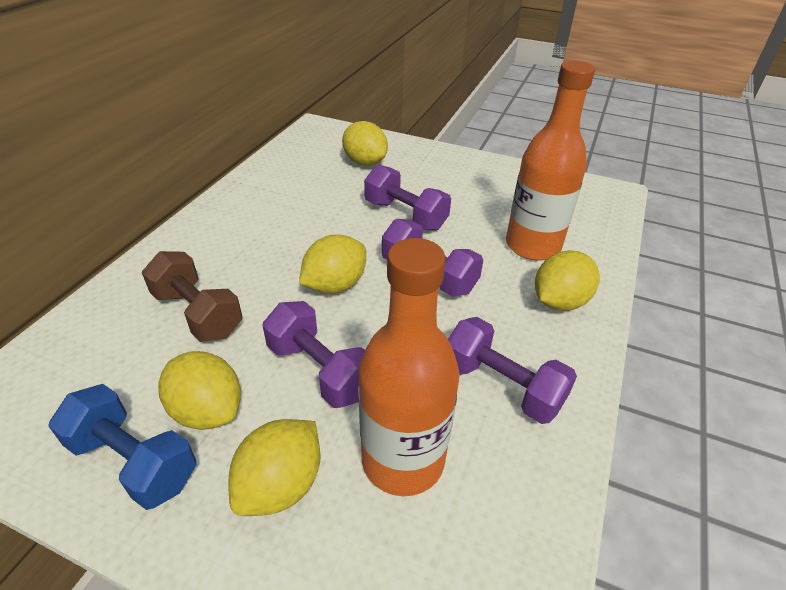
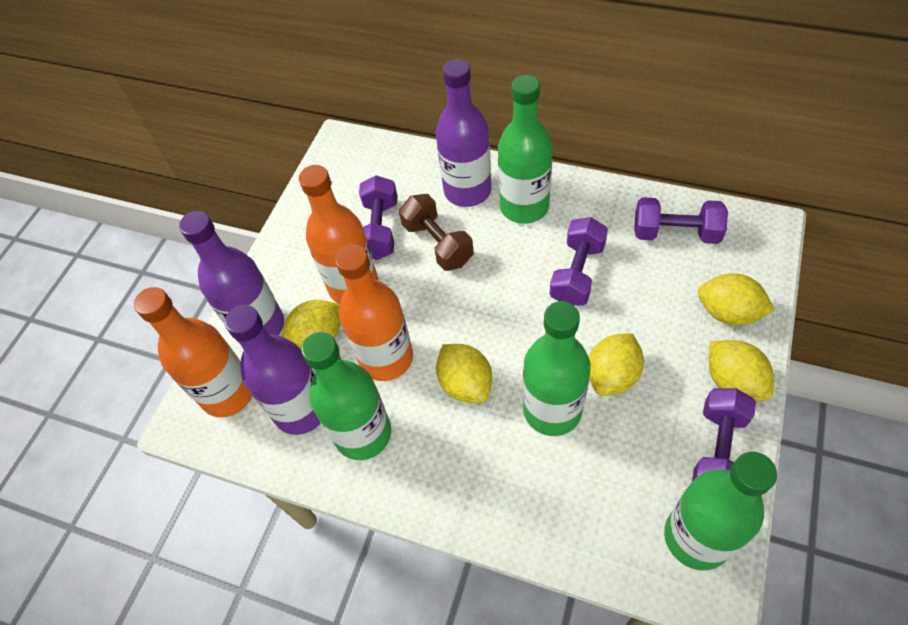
blue dumbbell: 1 -> 0
green bottle: 0 -> 4
orange bottle: 2 -> 3
purple bottle: 0 -> 3

